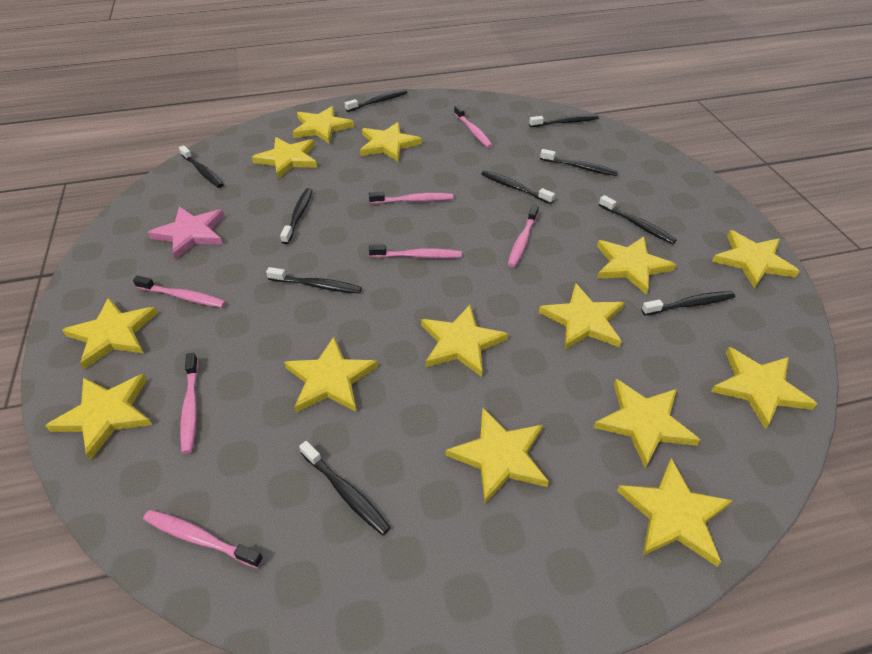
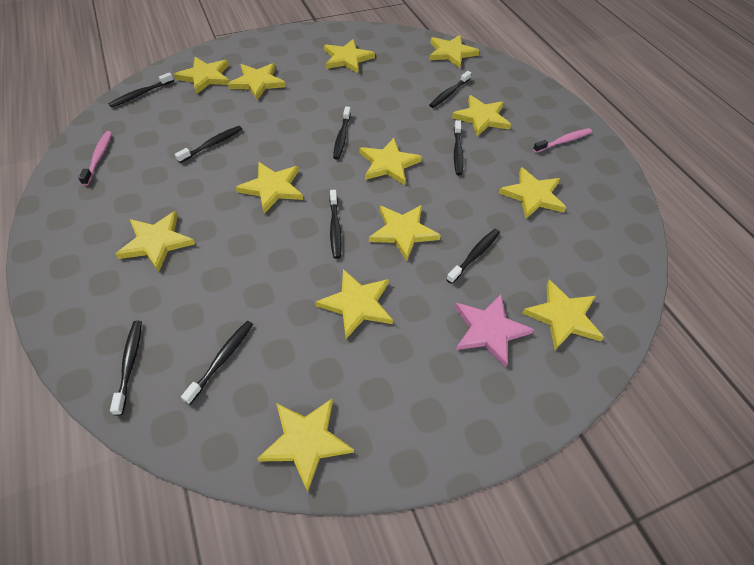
black toothbrush: 10 -> 9
pink toothbrush: 7 -> 2
yellow star: 14 -> 13

